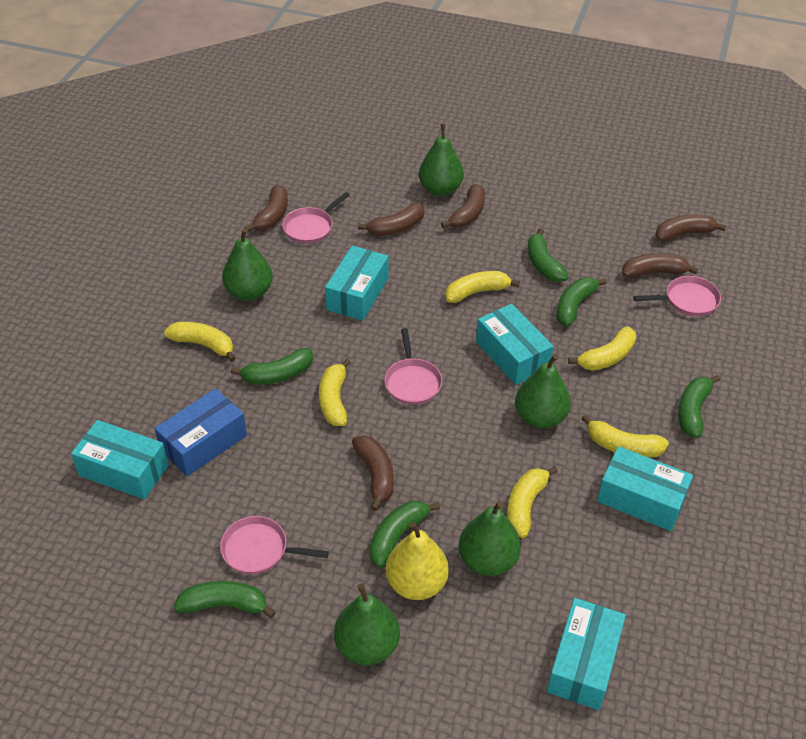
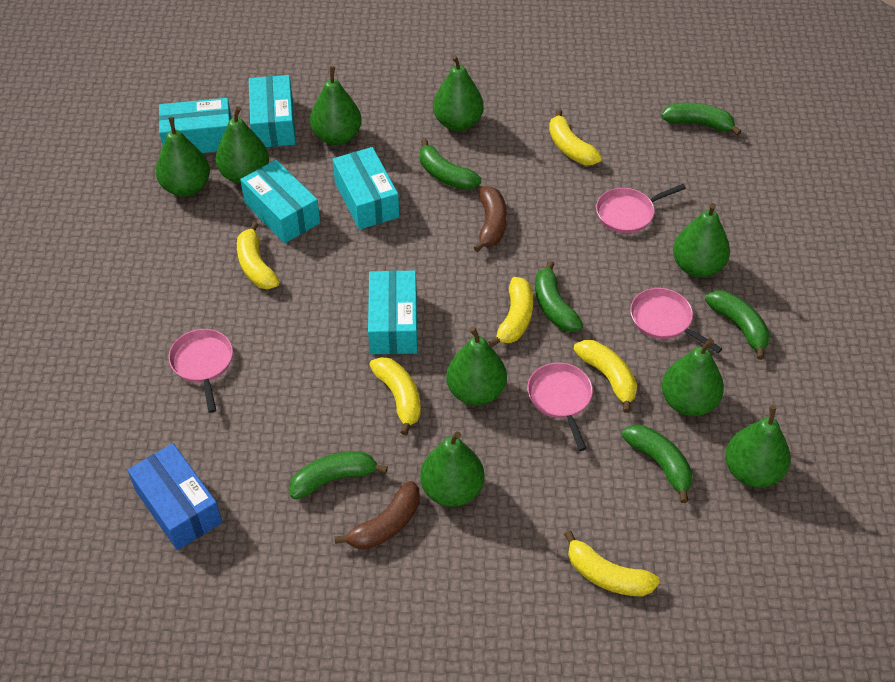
brown banana: 6 -> 2
green pear: 5 -> 9
yellow pear: 1 -> 0

